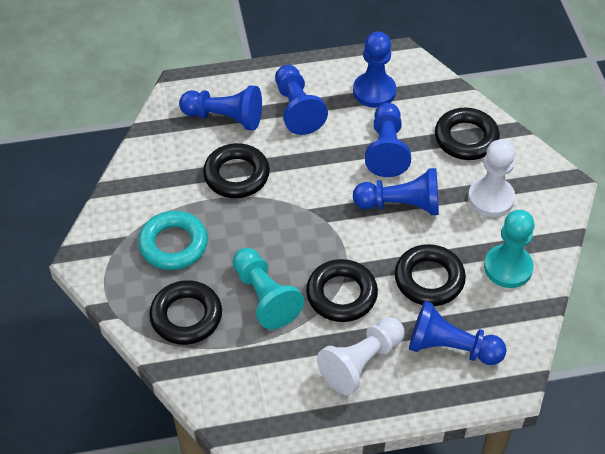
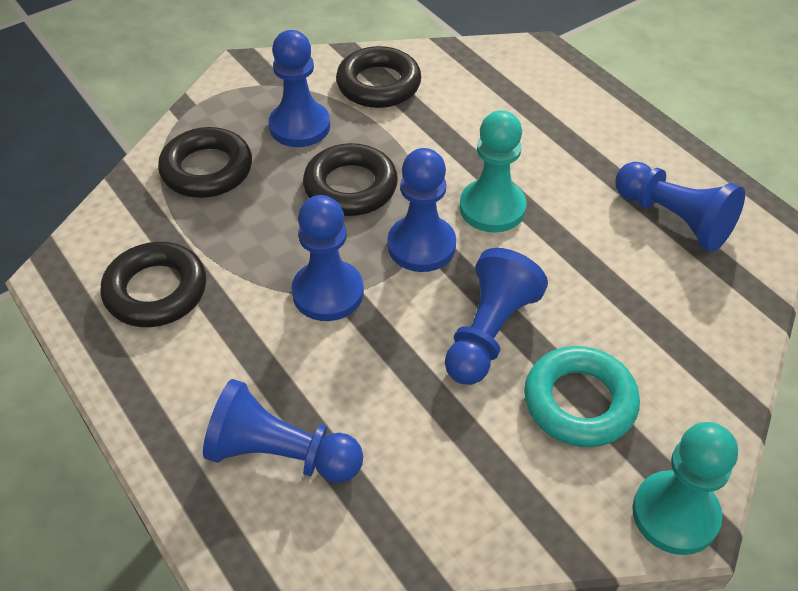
black ring: 5 -> 4
white pawn: 2 -> 0

